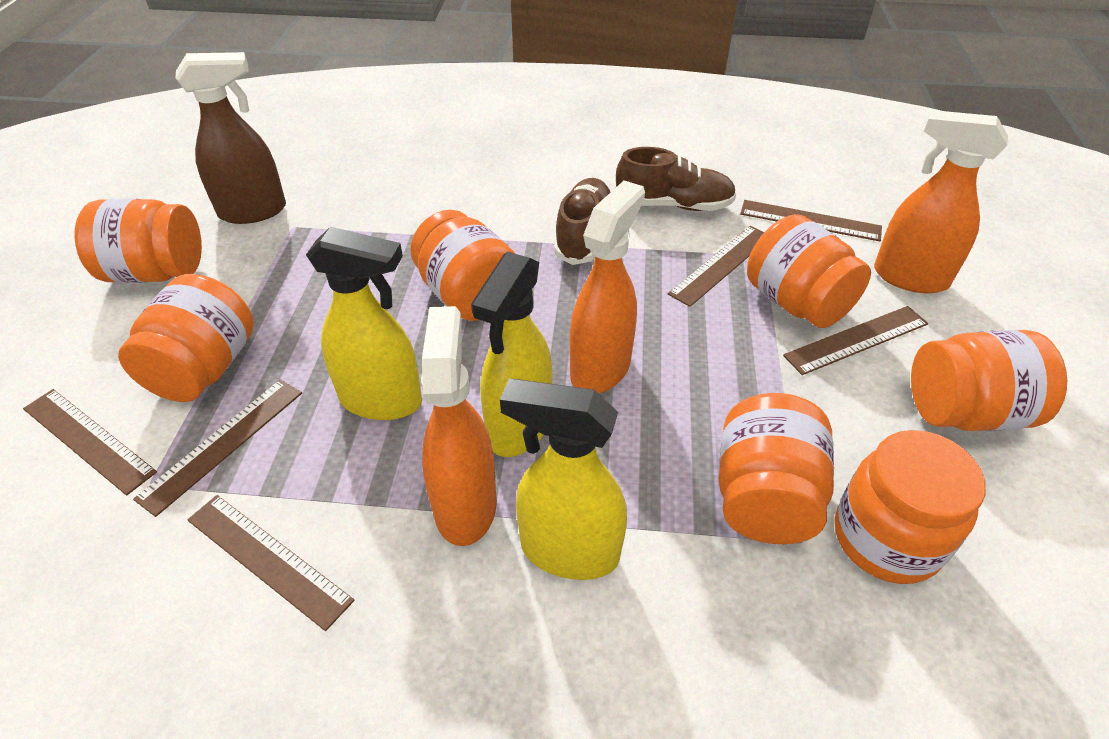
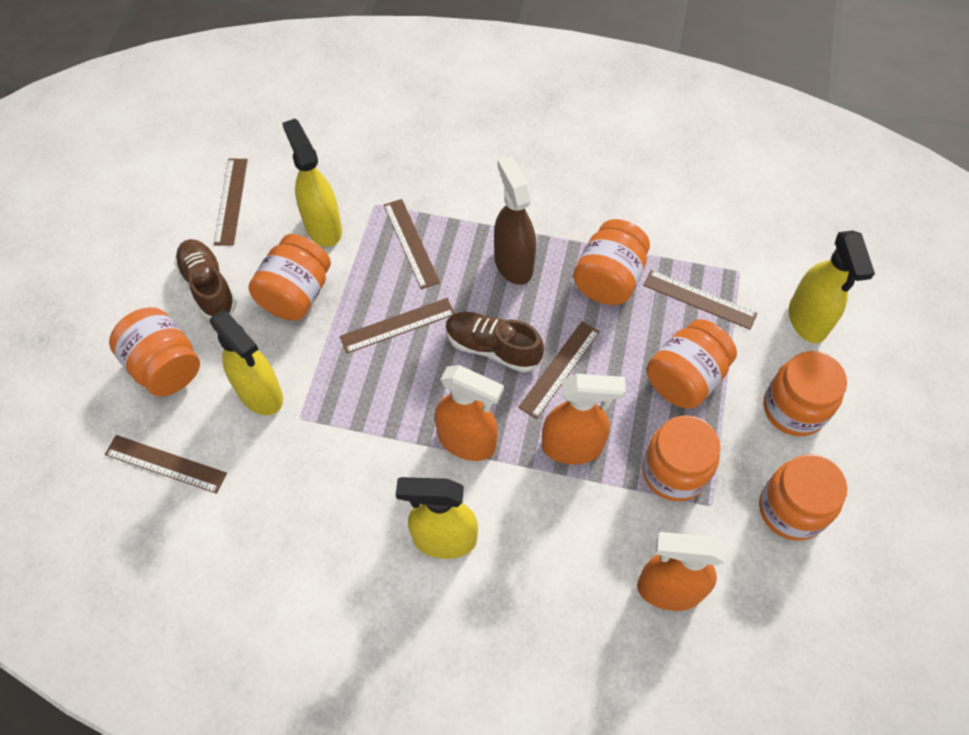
yellow spray bottle: 3 -> 4

